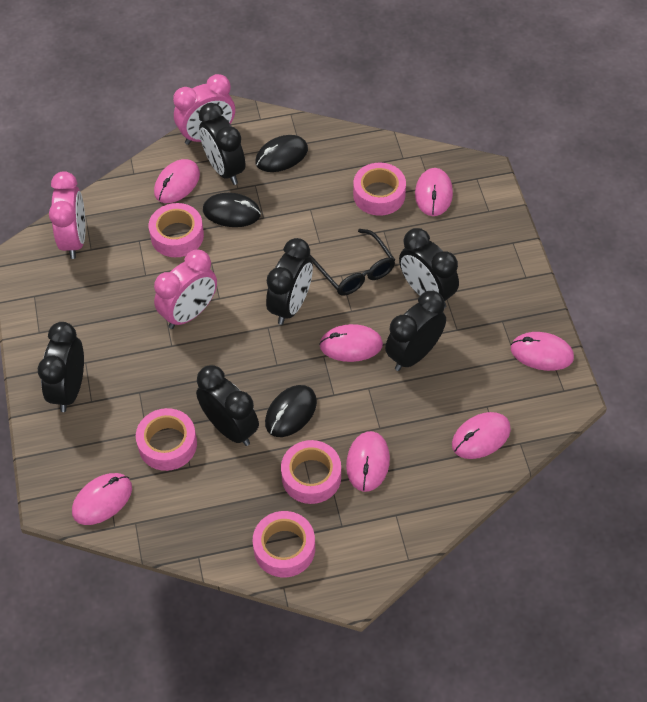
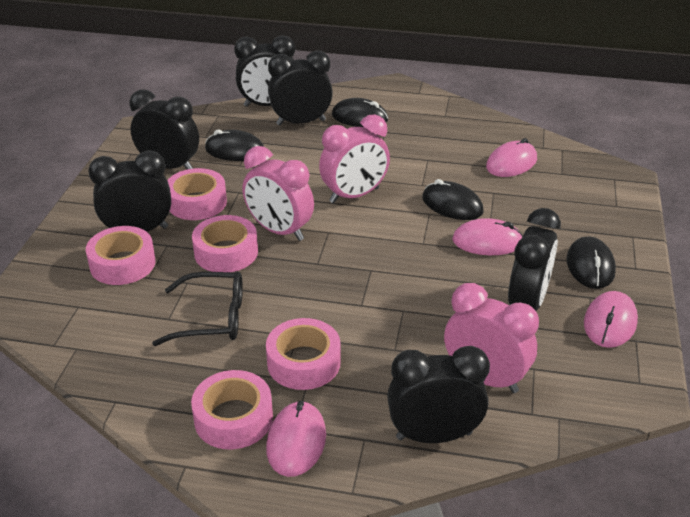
black mouse: 3 -> 4
pink mouse: 7 -> 4

